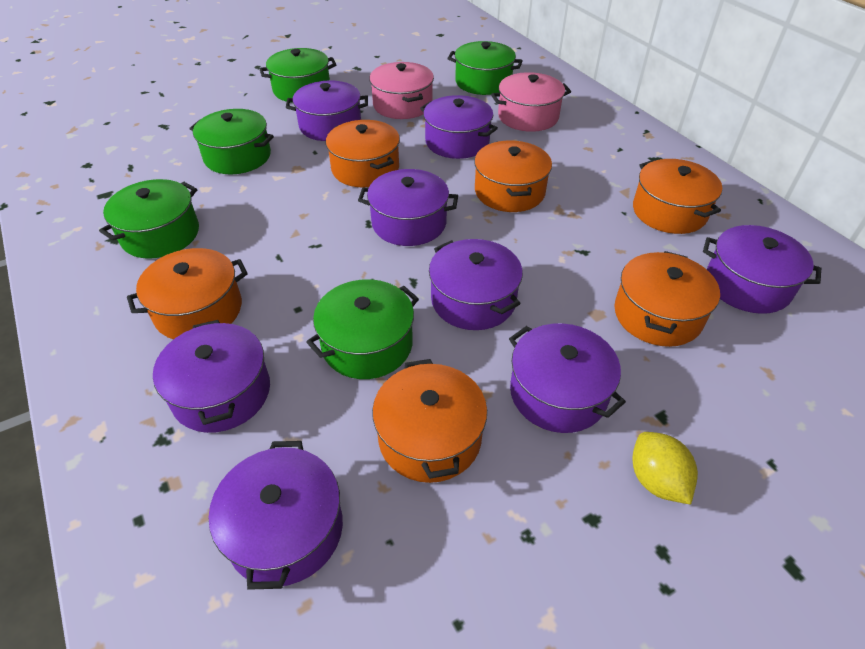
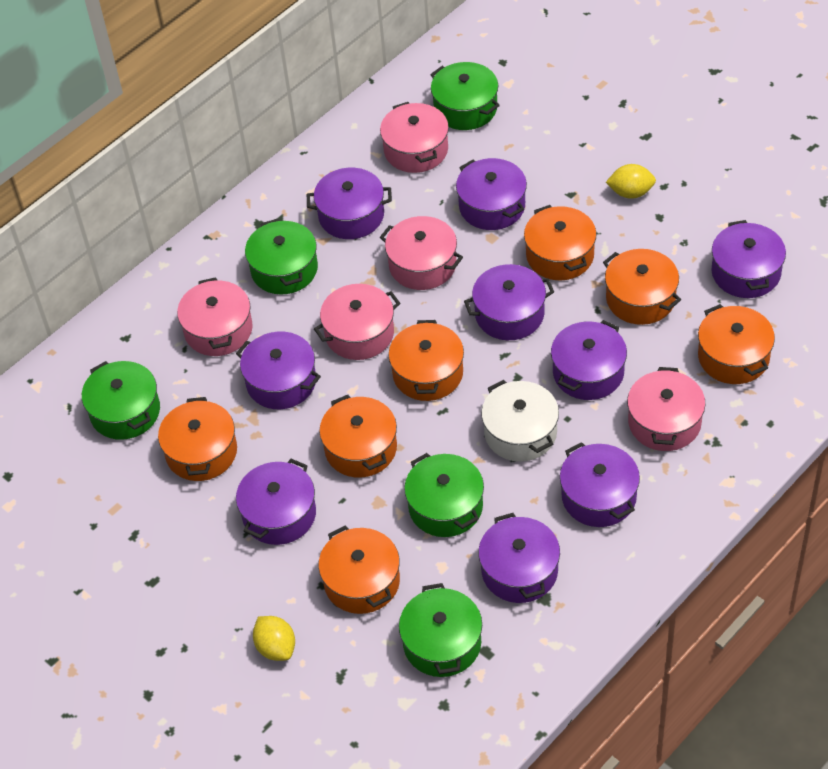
orange pot: 6 -> 7
pink pot: 2 -> 5
purple pot: 8 -> 9
white pot: 0 -> 1
yellow lemon: 1 -> 2

